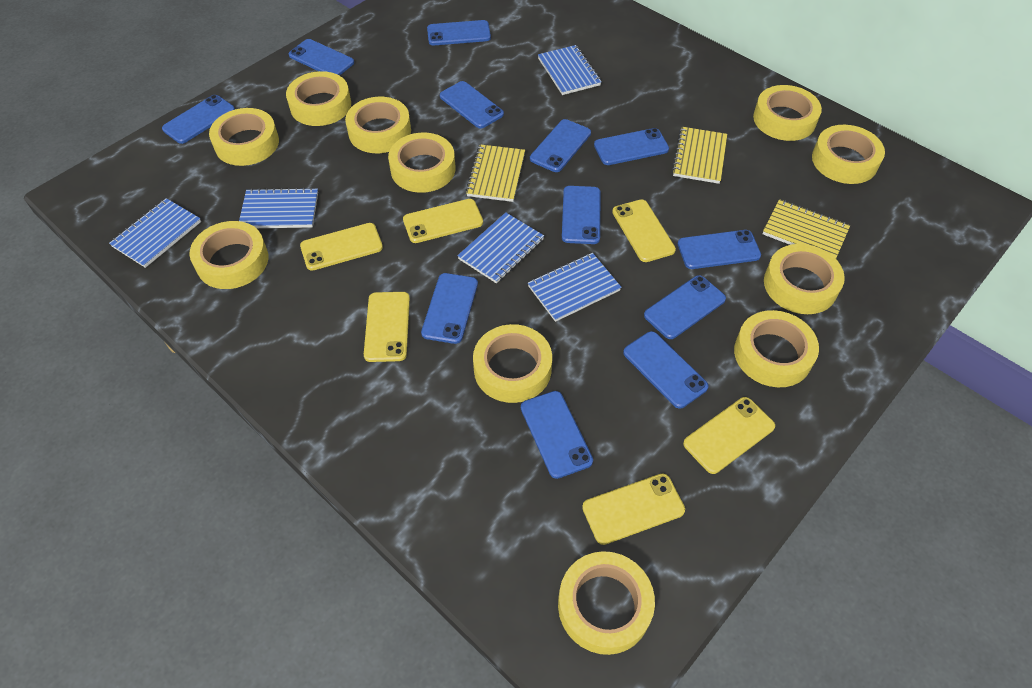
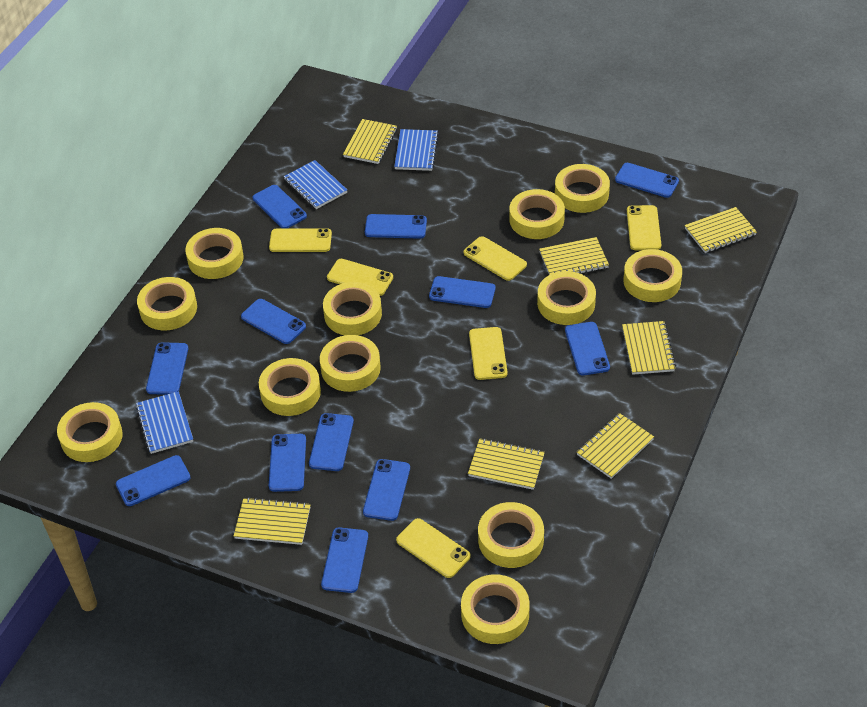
blue notebook: 5 -> 3
yellow notebook: 3 -> 7
yellow tape: 11 -> 12

